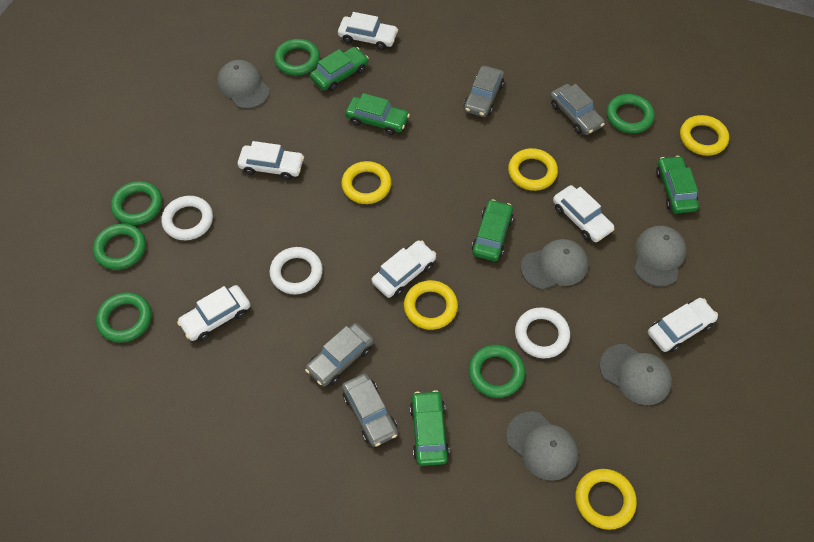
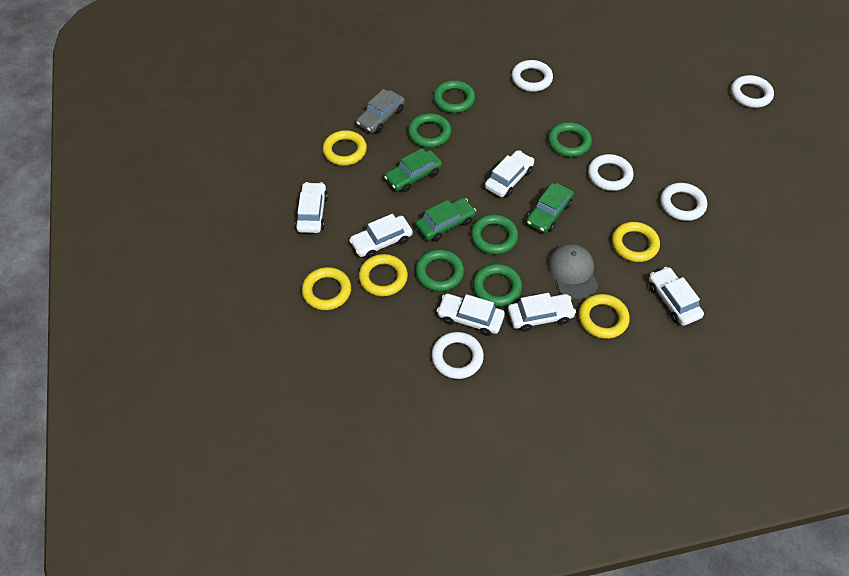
green car: 5 -> 3
grey cap: 5 -> 1
grey car: 4 -> 1
white ring: 3 -> 5

